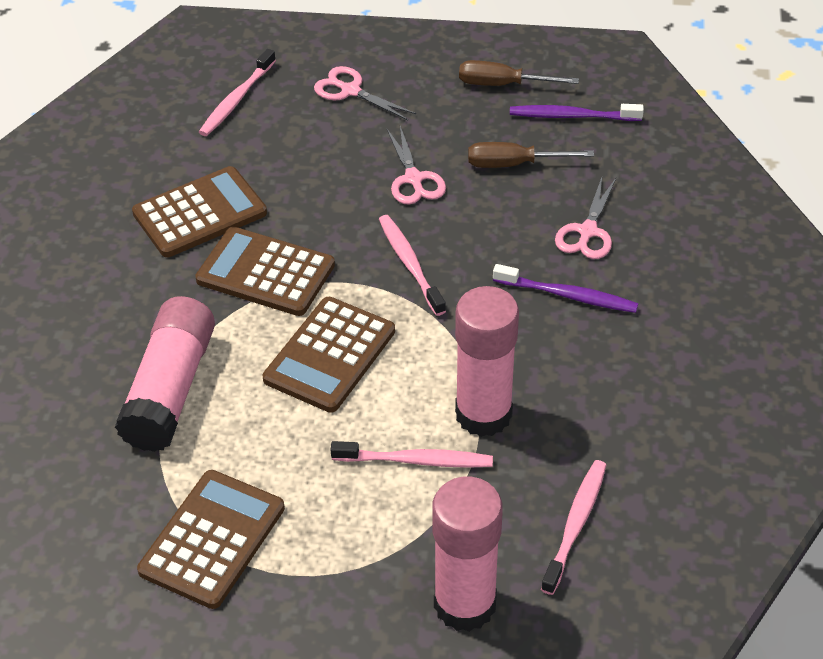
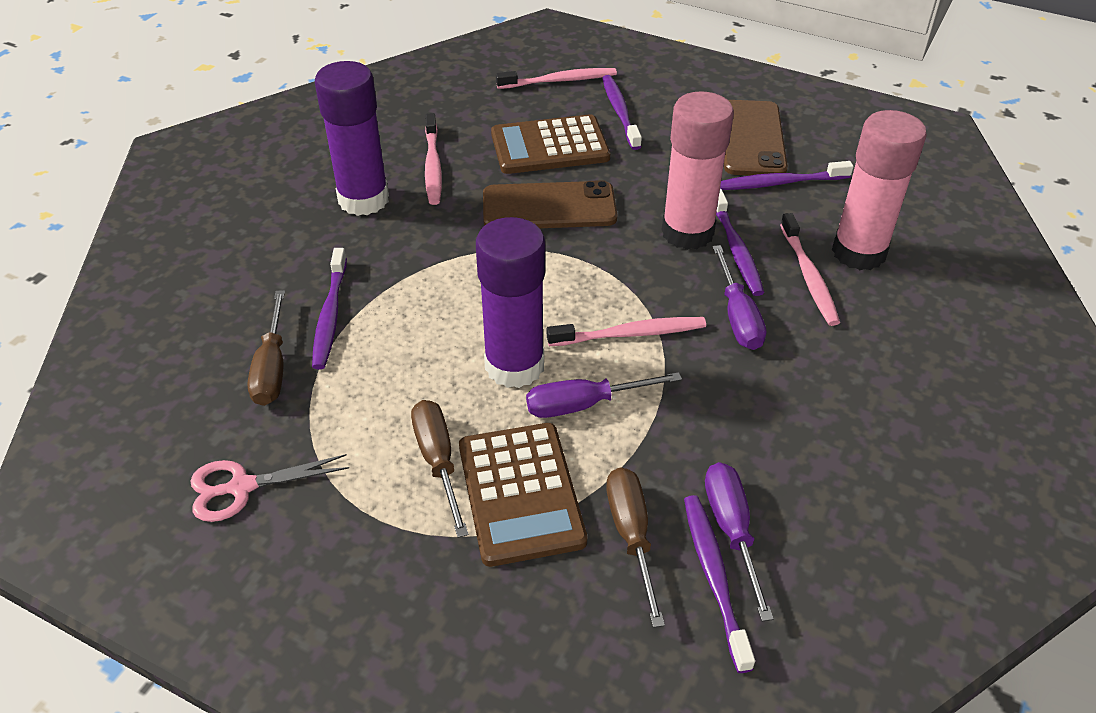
brown calculator: 4 -> 2
brown phone: 0 -> 2
brown screwdriver: 2 -> 3
pink glue stick: 3 -> 2
pink scissors: 3 -> 1
purple glue stick: 0 -> 2
purple screwdriver: 0 -> 3
purple toothbrush: 2 -> 5

